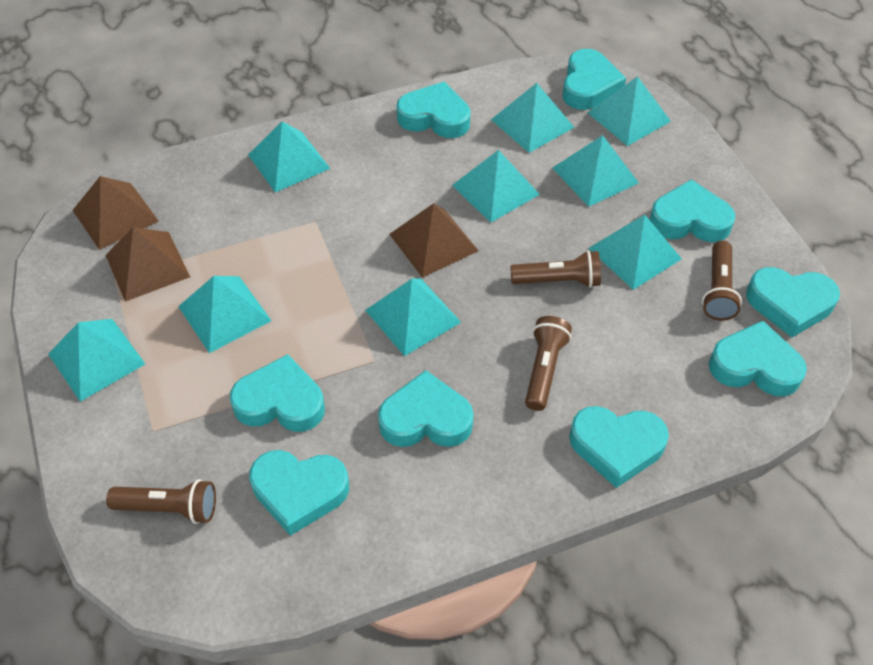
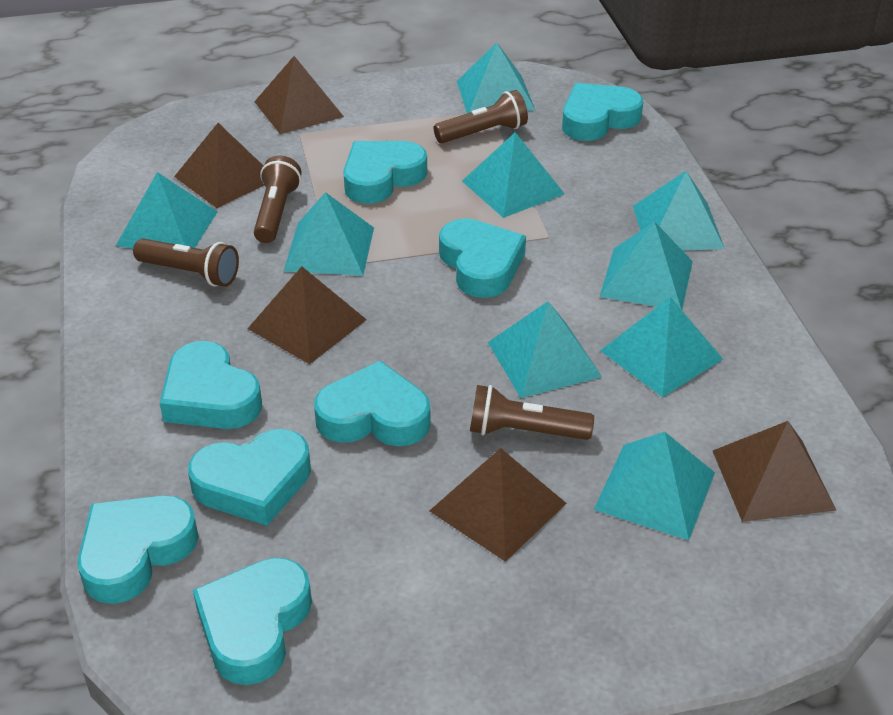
brown pyramid: 3 -> 5
turquoise heart: 9 -> 8

